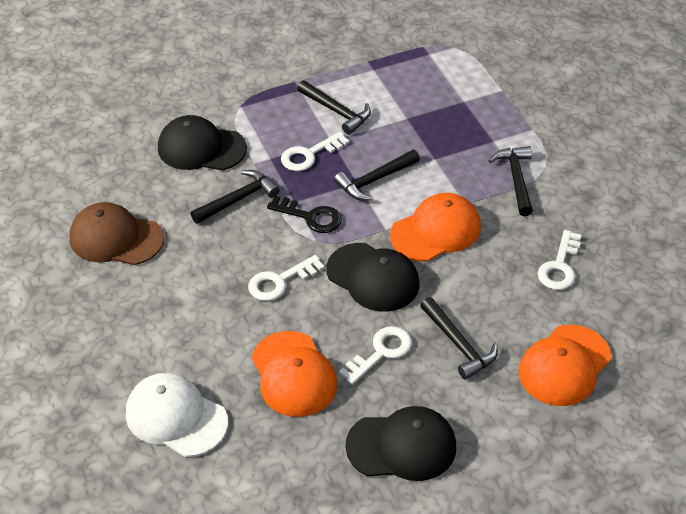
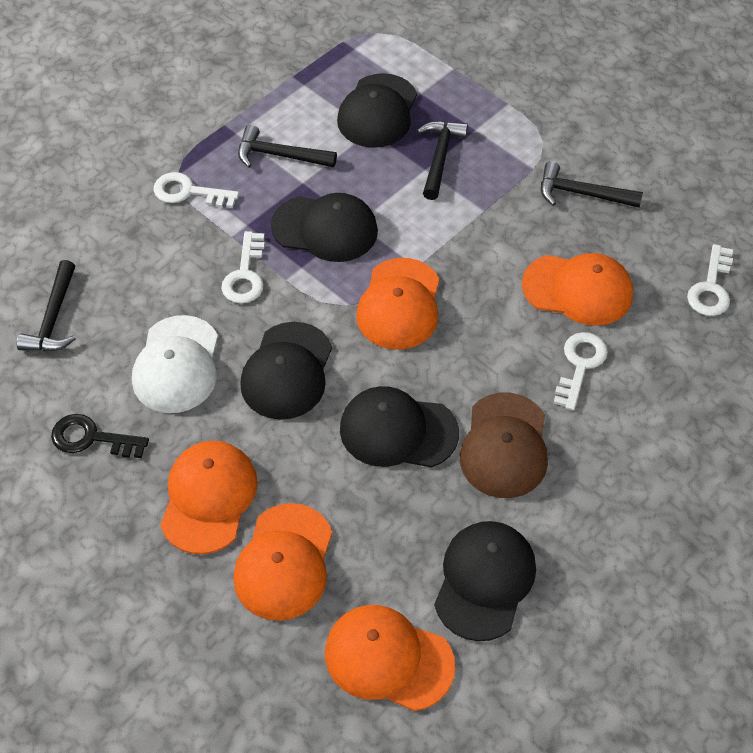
black cap: 3 -> 5
black hammer: 5 -> 4
orange cap: 3 -> 5

